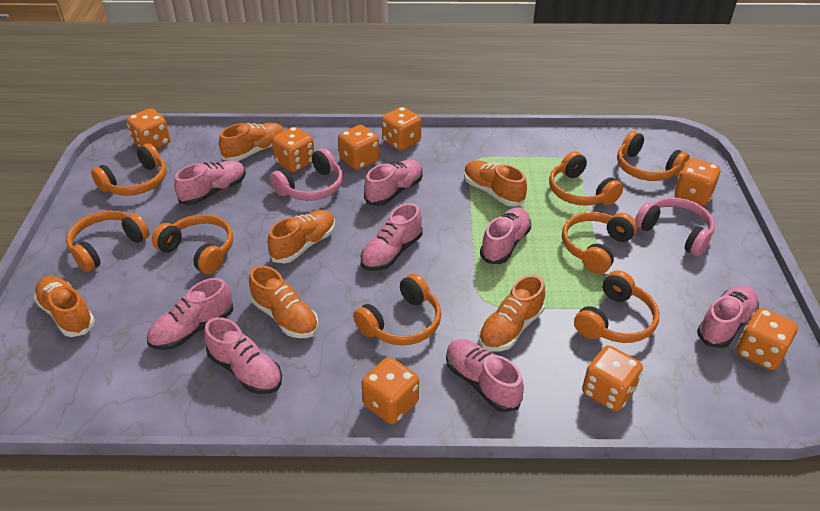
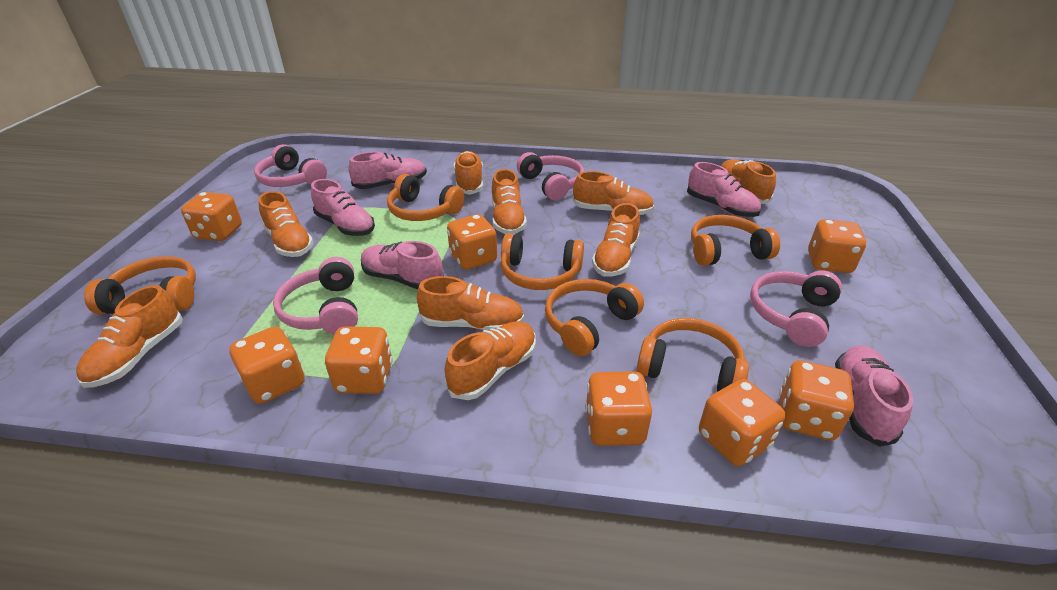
orange headphones: 8 -> 6
orange shoe: 6 -> 9
pink headphones: 2 -> 4
pink shoe: 8 -> 5

